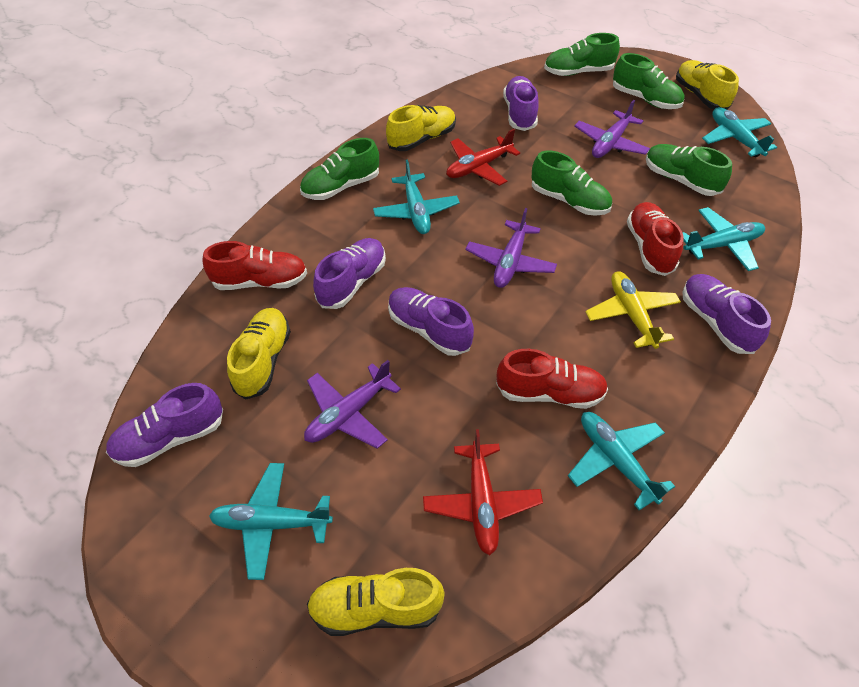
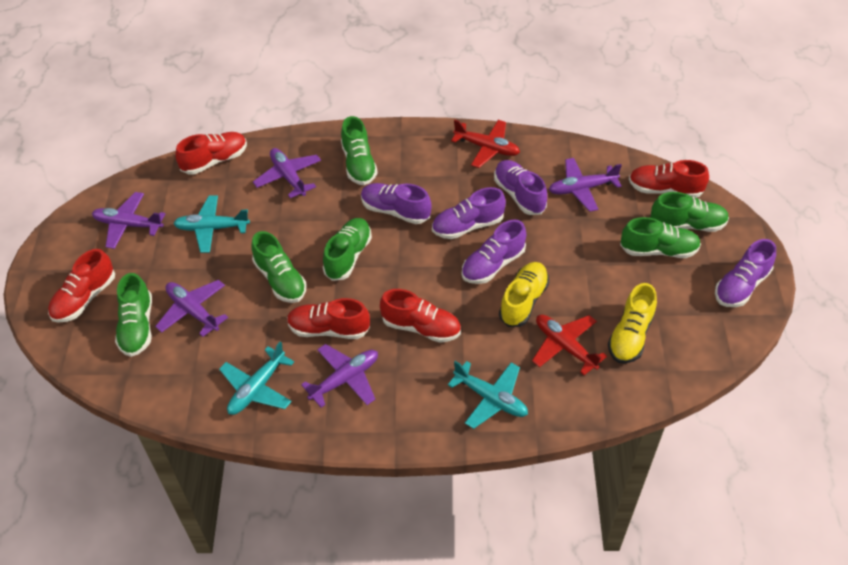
green shoe: 5 -> 6
purple plane: 3 -> 5
red shoe: 3 -> 5
turquoise plane: 5 -> 3
yellow plane: 1 -> 0
yellow shoe: 4 -> 2

